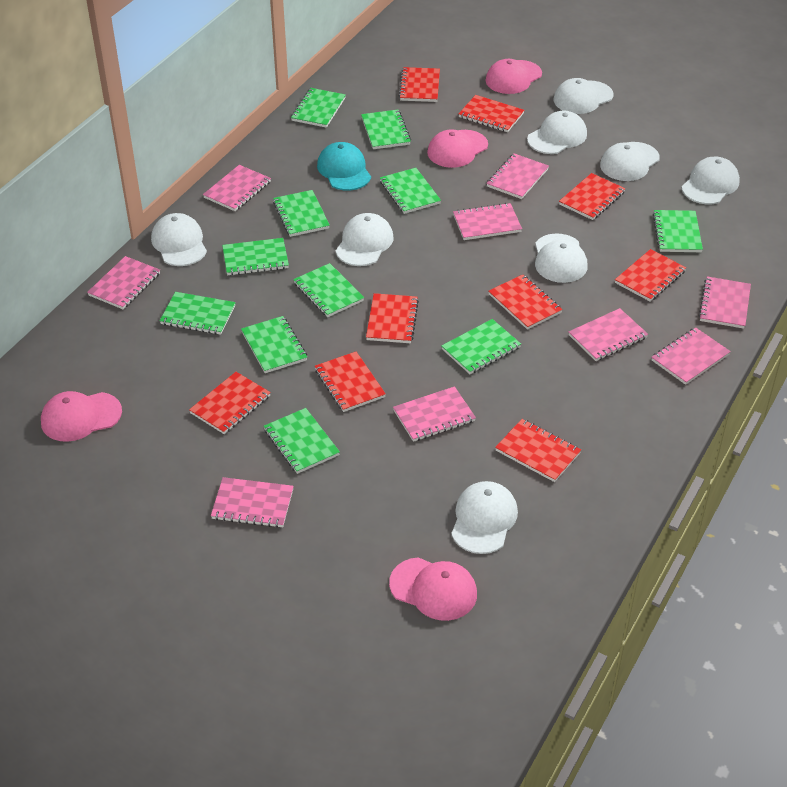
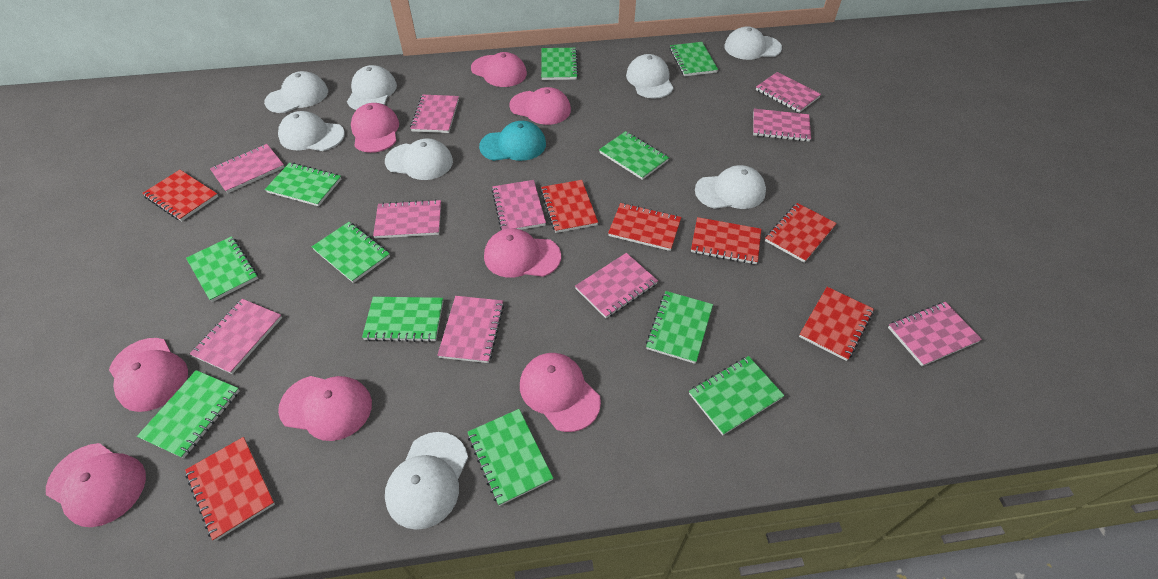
pink cap: 4 -> 8
pink notebook: 9 -> 10
red notebook: 9 -> 7

